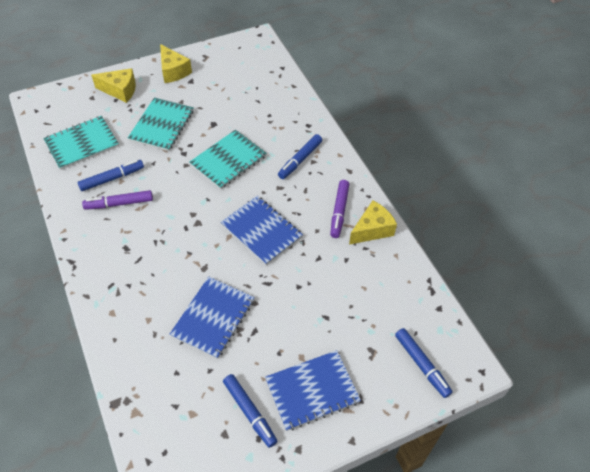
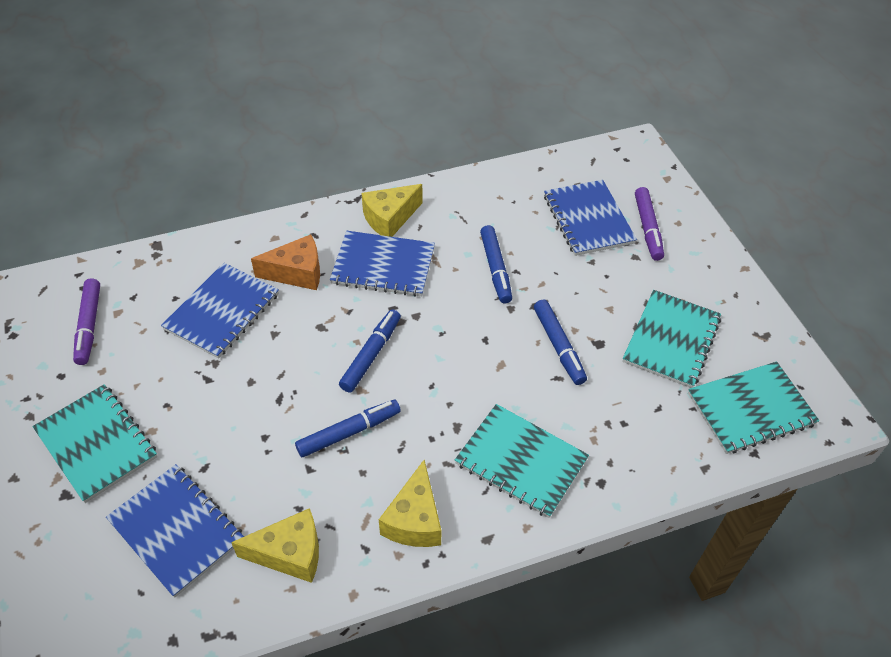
blue notebook: 3 -> 4
orange cheese: 0 -> 1
turquoise notebook: 3 -> 4

